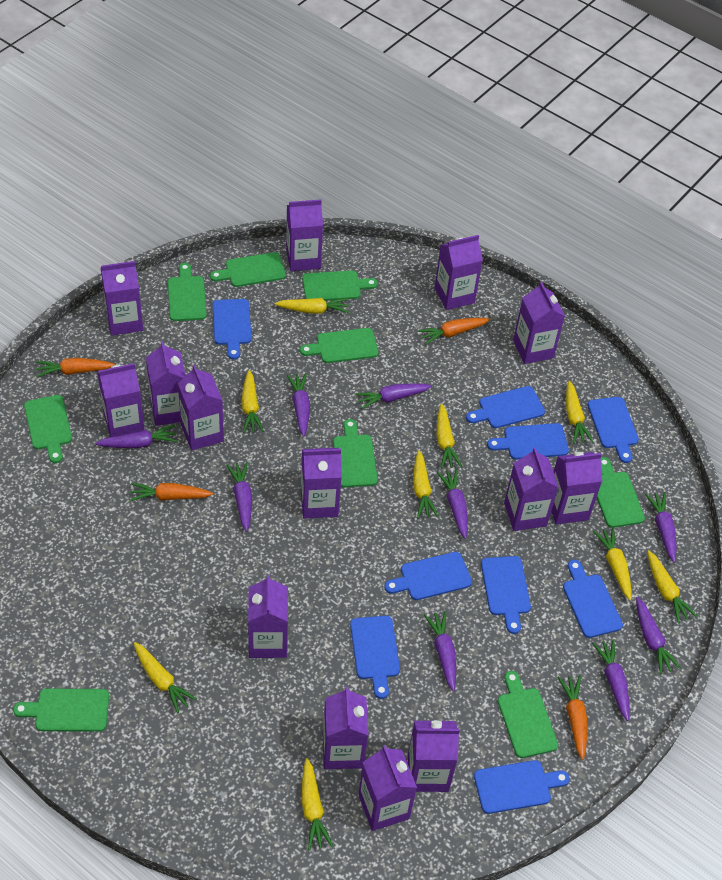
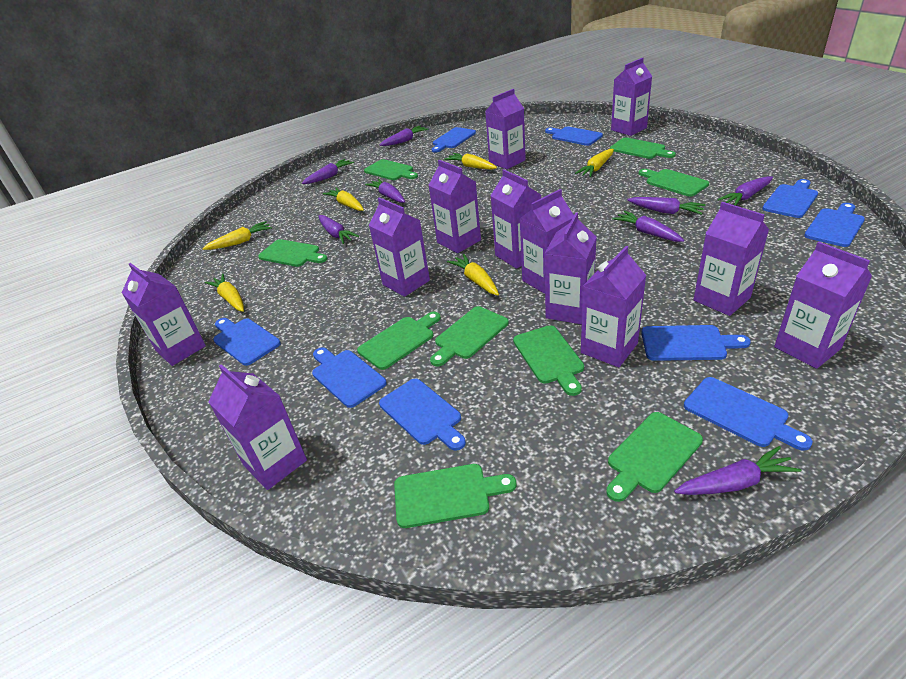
orange carrot: 4 -> 0
purple carrot: 9 -> 8
purple carton: 14 -> 12
yellow carrot: 9 -> 6

